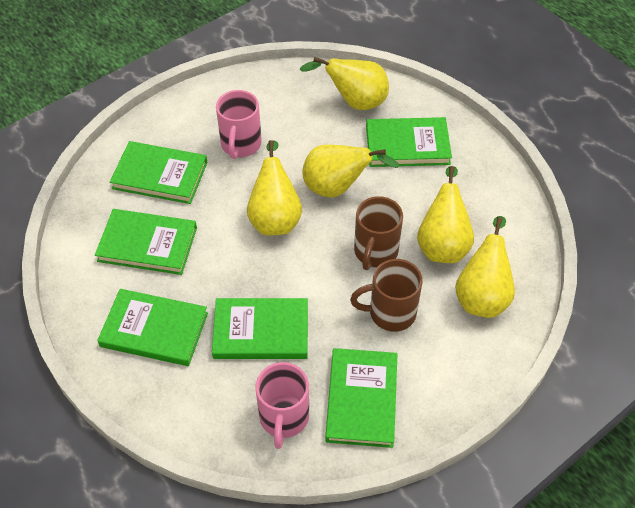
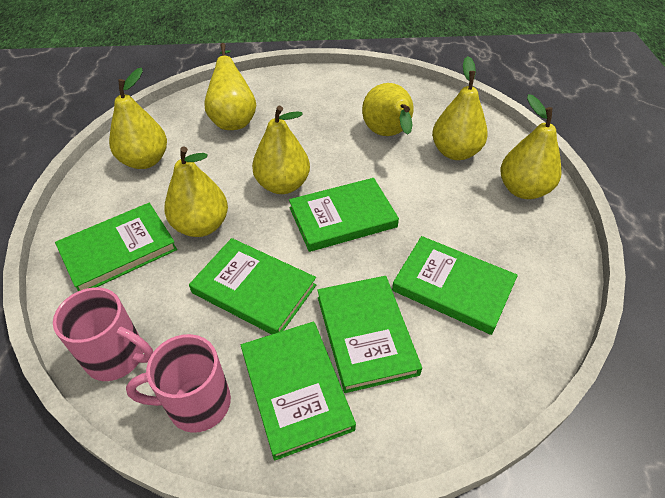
brown mug: 2 -> 0
yellow pear: 5 -> 7

